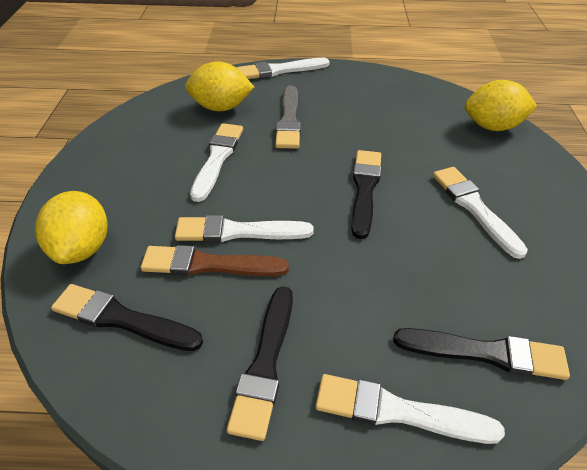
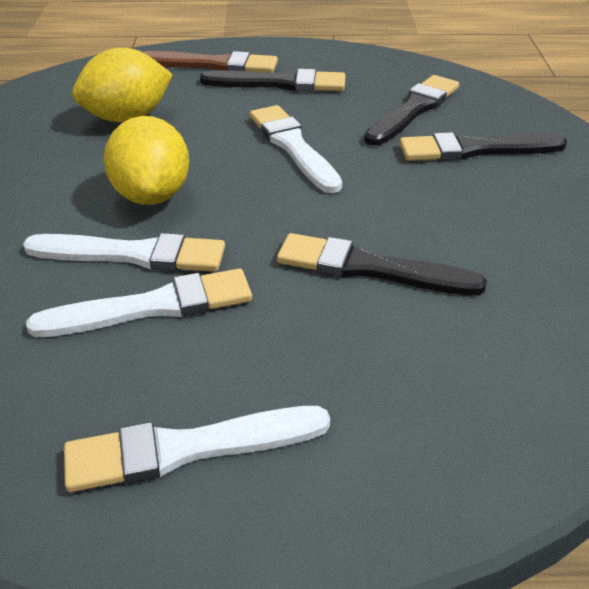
grey brush: 1 -> 0
white brush: 5 -> 4
yellow lemon: 3 -> 2

